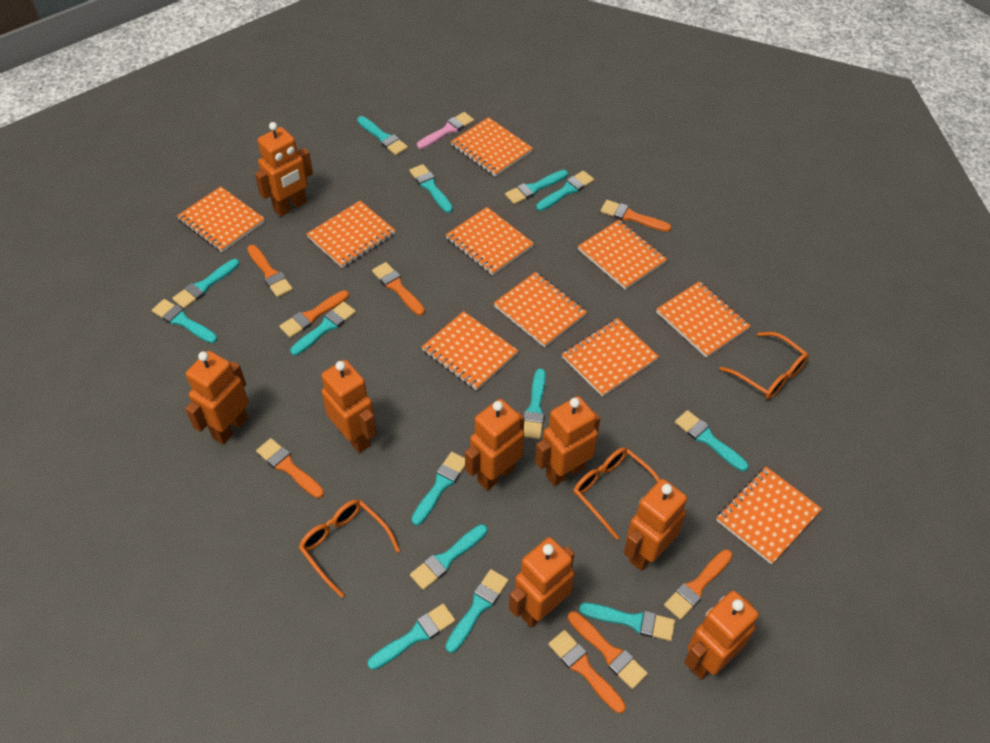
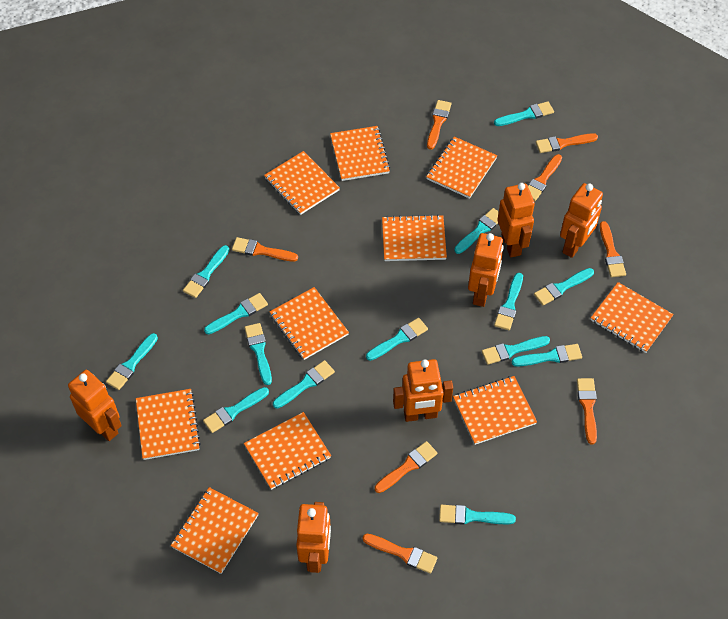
orange glasses: 3 -> 0
orange robot: 8 -> 6
pink brush: 1 -> 0

